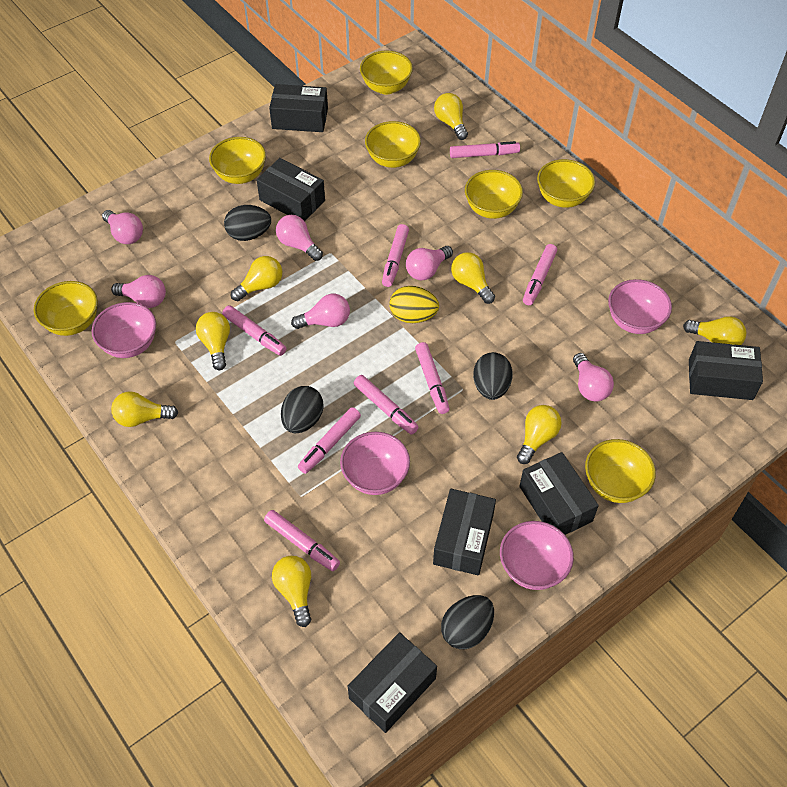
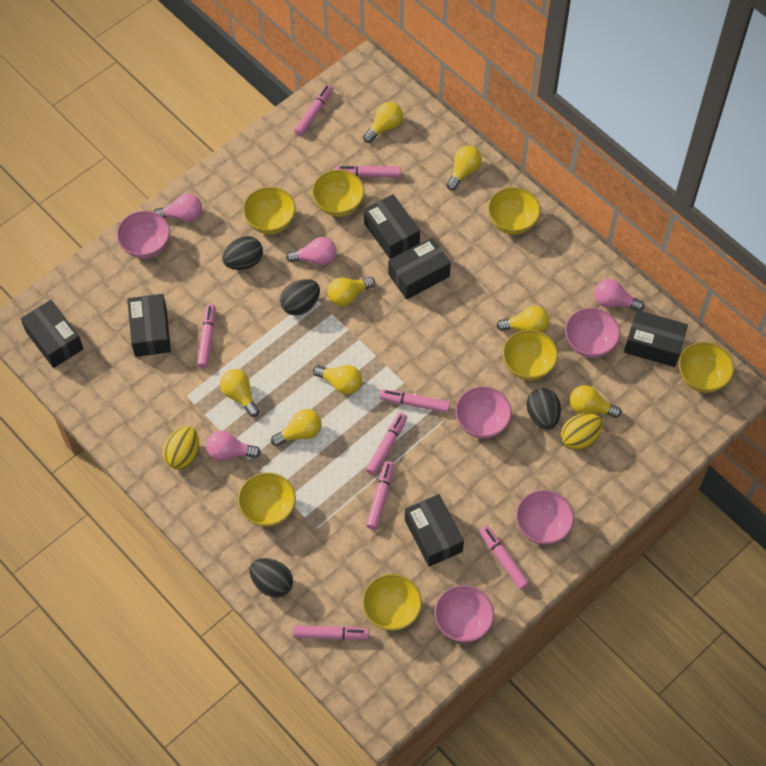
pink bowl: 4 -> 5
pink light bulb: 6 -> 4
yellow egg: 1 -> 2

